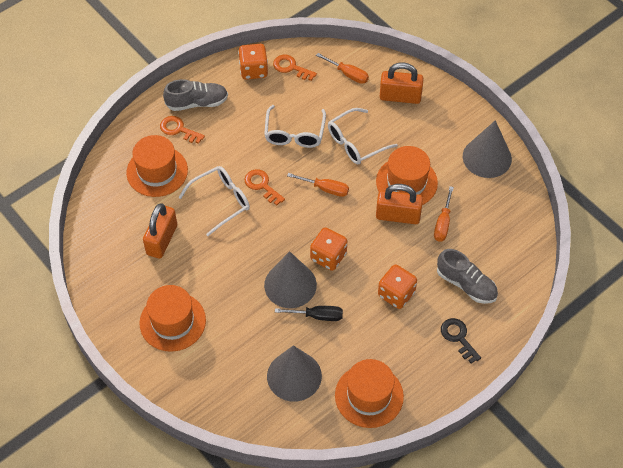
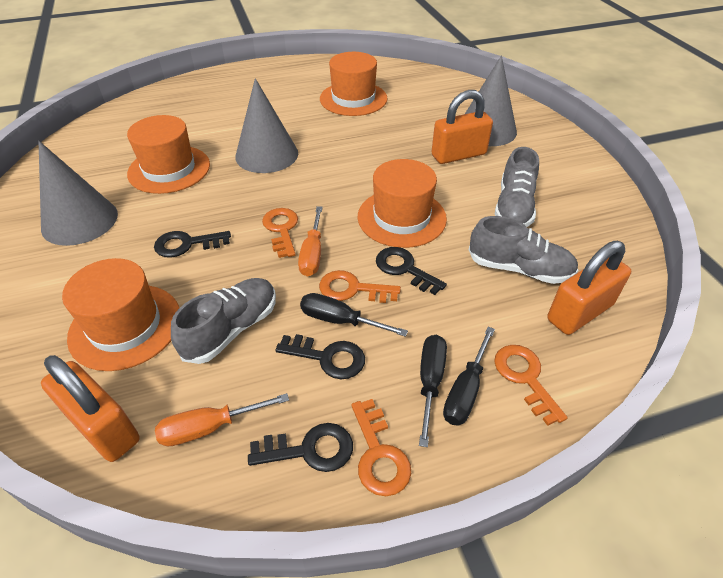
black key: 1 -> 4
black screwdriver: 1 -> 3
grey shoe: 2 -> 3
orange dice: 3 -> 0
orange key: 3 -> 4
orange screwdriver: 3 -> 2
white glasses: 3 -> 0

